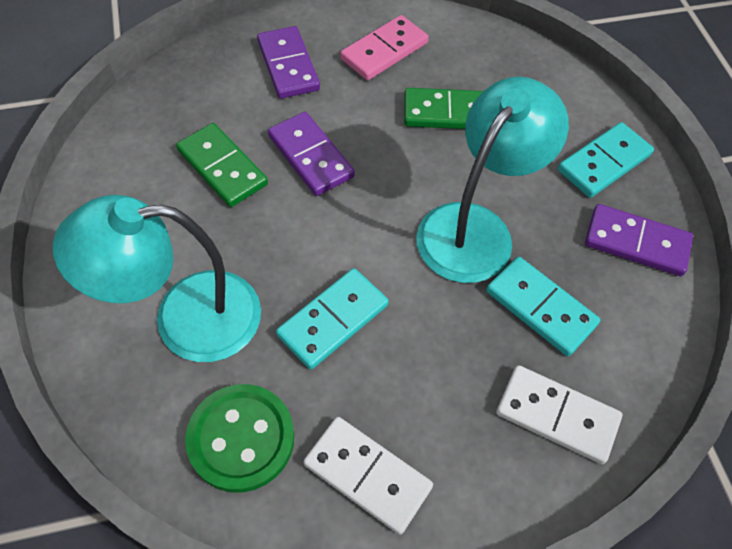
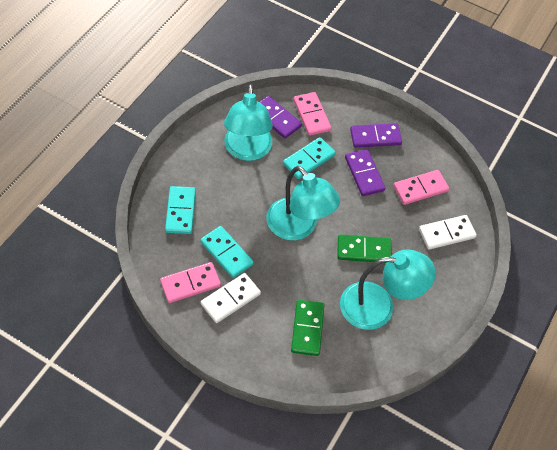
green button: 1 -> 0
pink domino: 1 -> 3
turquoise lamp: 2 -> 3

